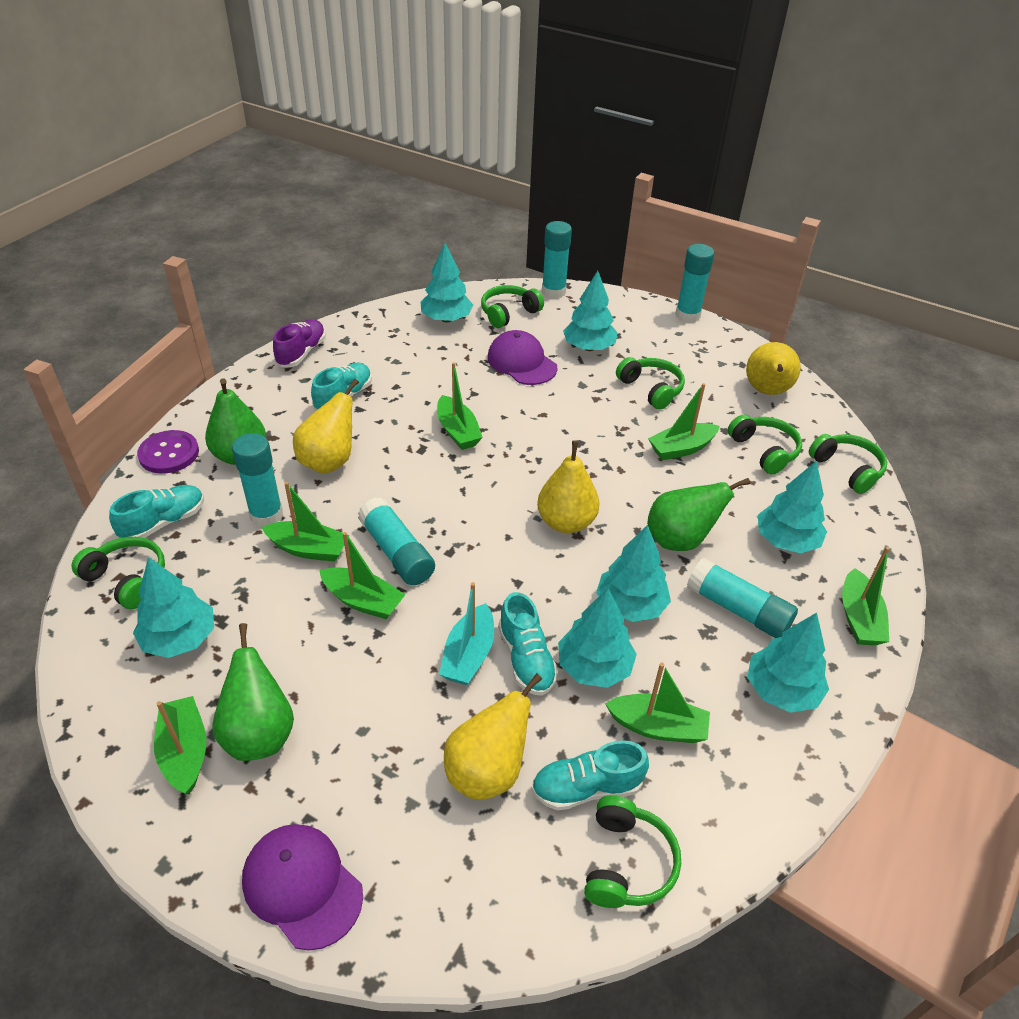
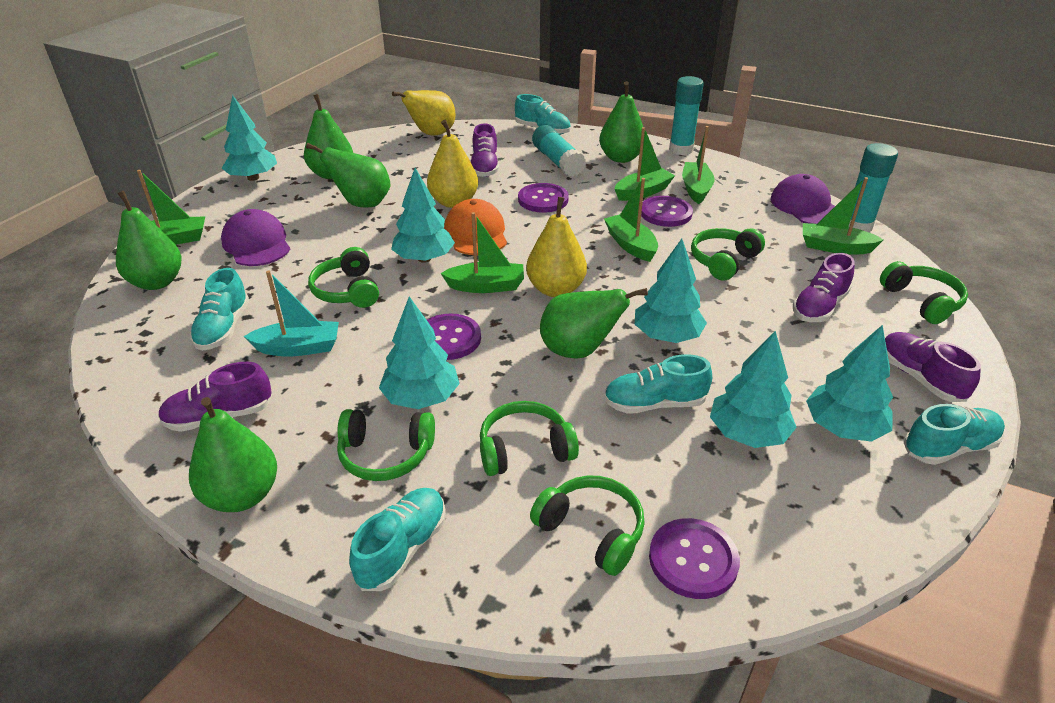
green boat: 7 -> 6
green pear: 3 -> 6
orange cap: 0 -> 1
purple button: 1 -> 4
purple shoe: 1 -> 4
turquoise glue stick: 5 -> 3
turquoise shoe: 4 -> 5
turquoise tree: 7 -> 6
yellow pear: 4 -> 3

